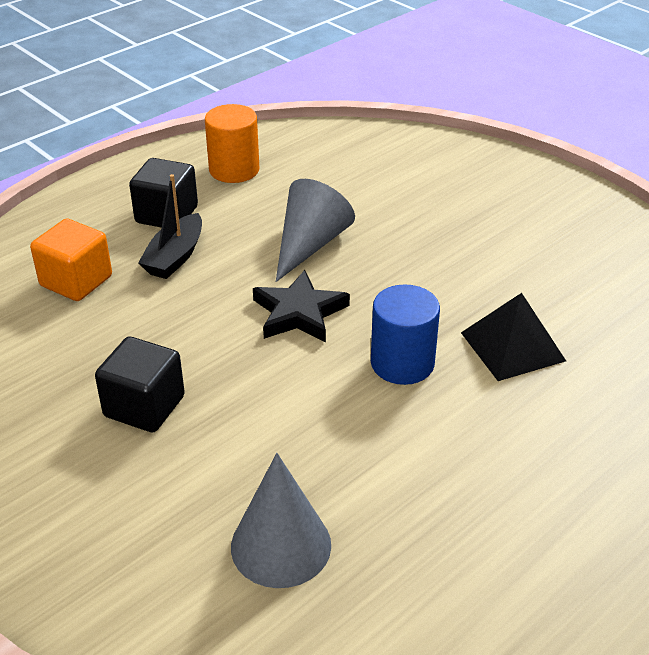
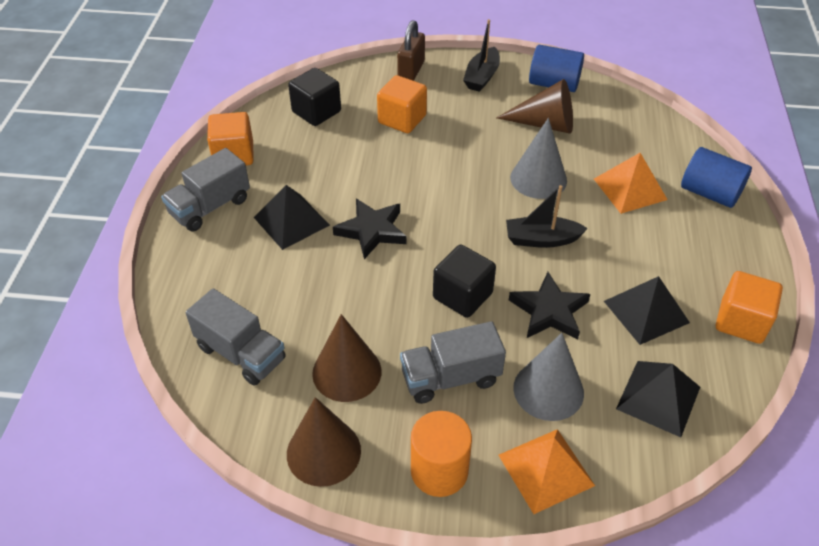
black boat: 1 -> 2
black pyramid: 1 -> 3
black star: 1 -> 2
blue cylinder: 1 -> 2
brown cone: 0 -> 3
brown padlock: 0 -> 1
grey truck: 0 -> 3
orange cube: 1 -> 3
orange pyramid: 0 -> 2

